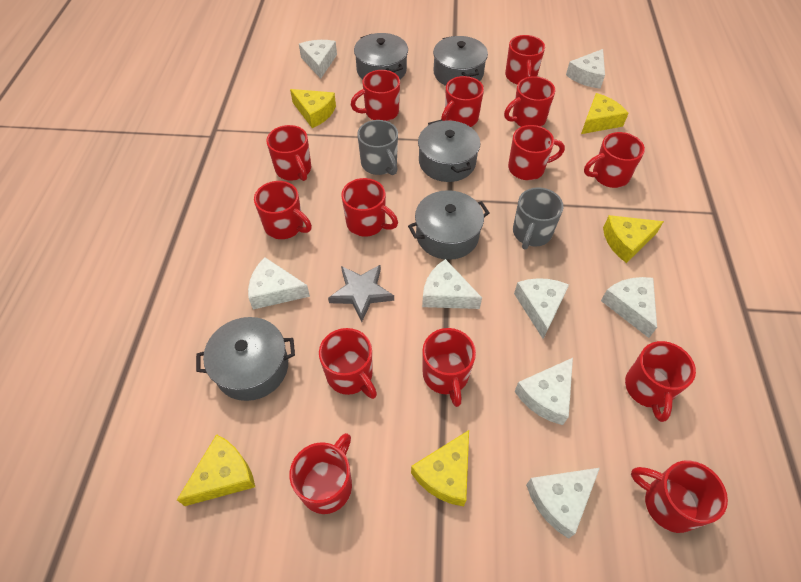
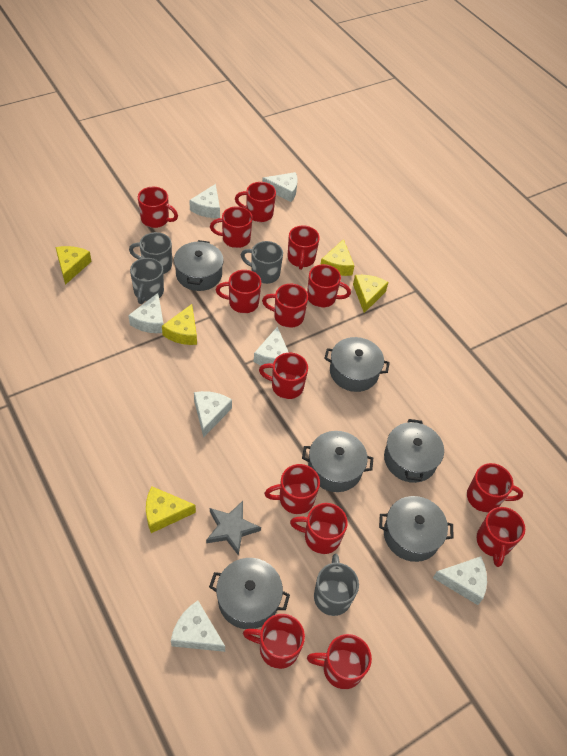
grey mug: 2 -> 4
grey pot: 5 -> 6
white cheese: 8 -> 7

